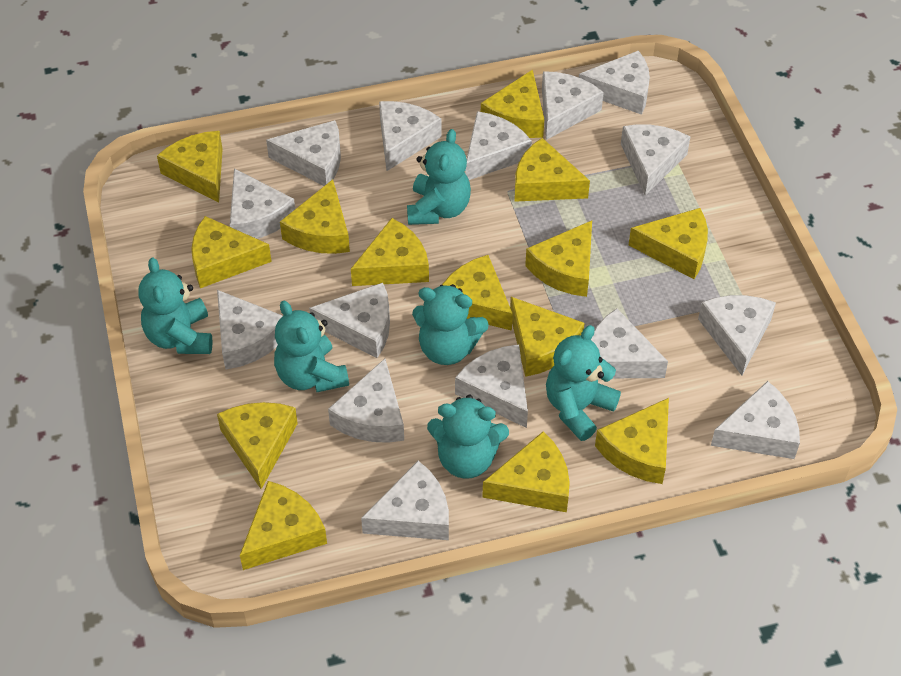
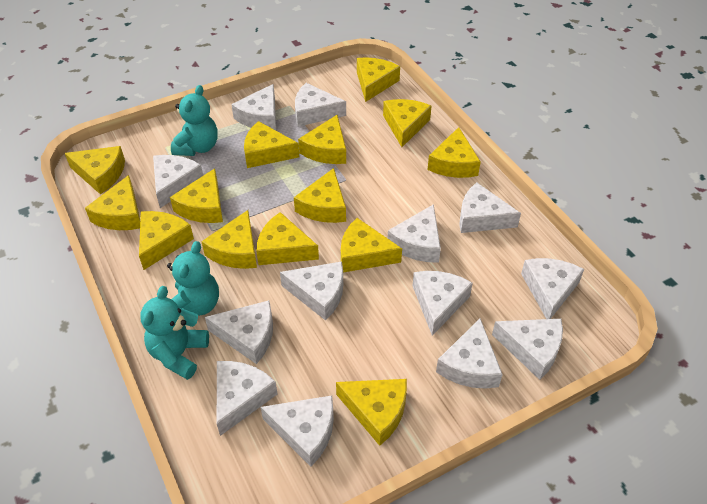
turquoise teddy bear: 6 -> 3
white cheese: 15 -> 13

